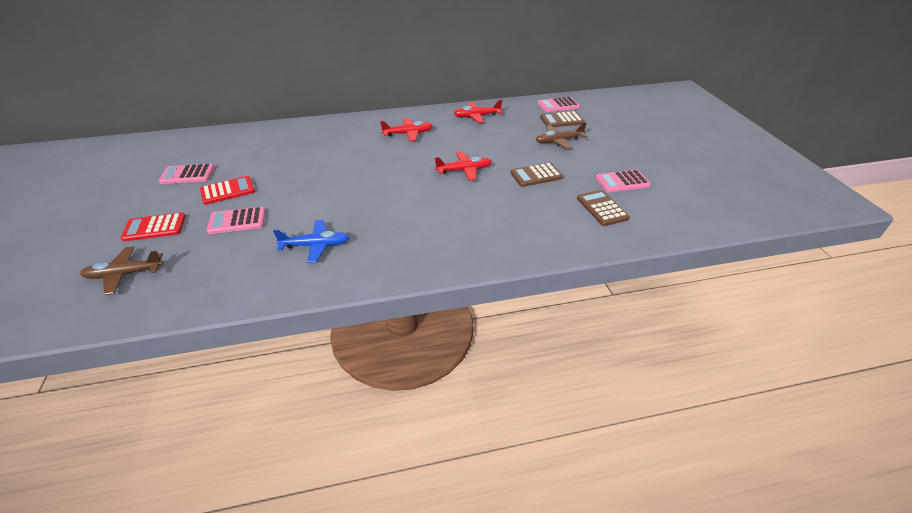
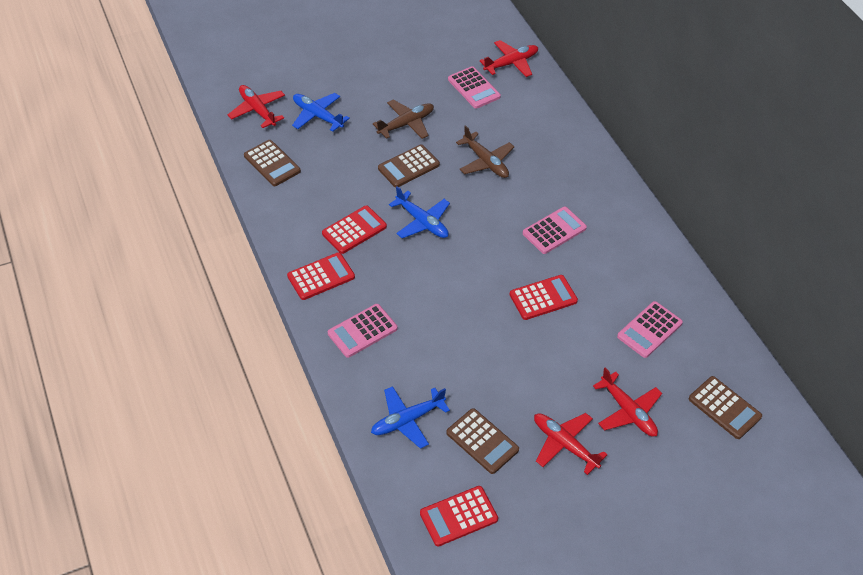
blue plane: 1 -> 3
brown calculator: 3 -> 4
red calculator: 2 -> 4
red plane: 3 -> 4

